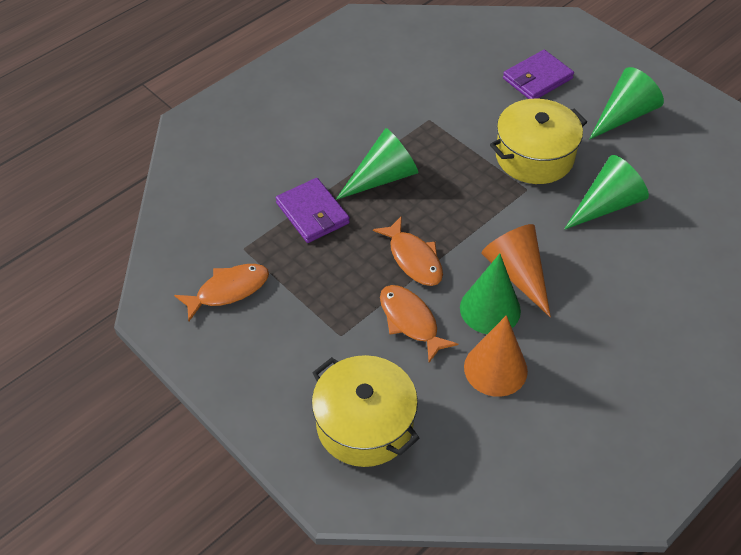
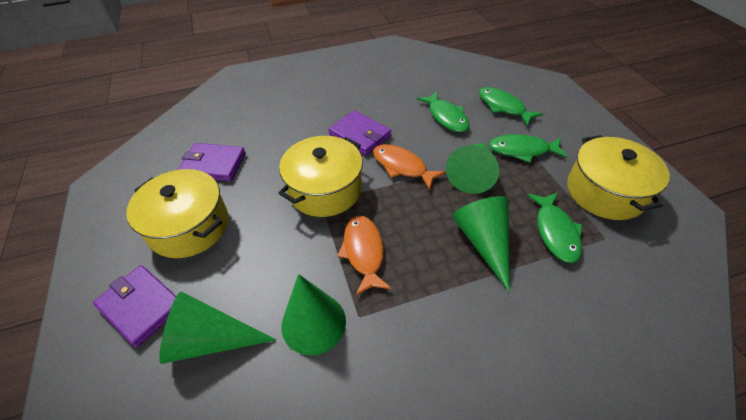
green fish: 0 -> 4
orange cone: 2 -> 0
orange fish: 3 -> 2
purple wallet: 2 -> 3
yellow pot: 2 -> 3

